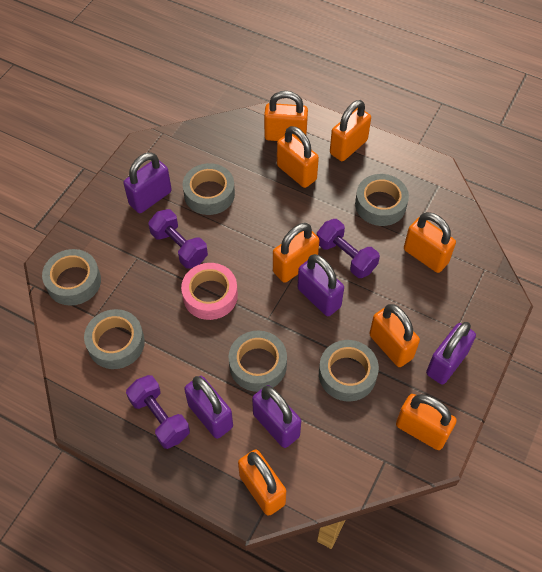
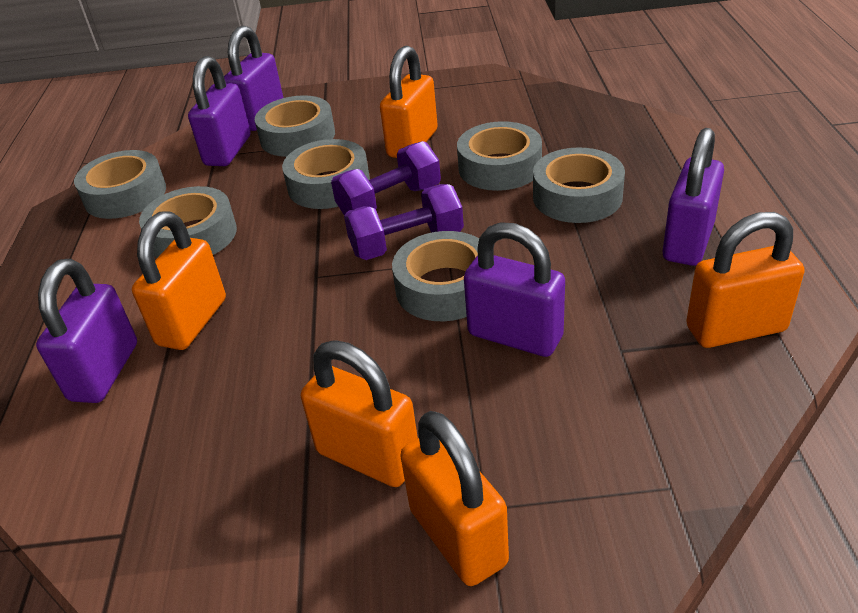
grey tape: 6 -> 7
orange padlock: 8 -> 5
pink tape: 1 -> 0
purple dumbbell: 3 -> 2

